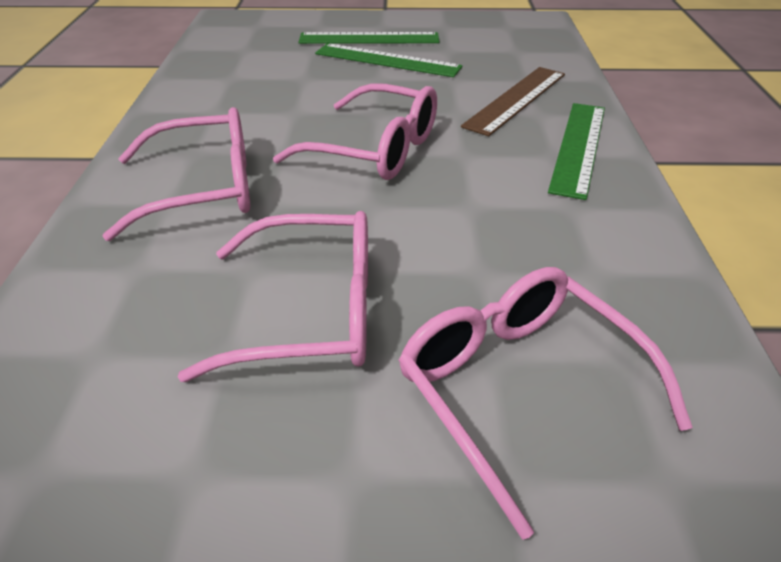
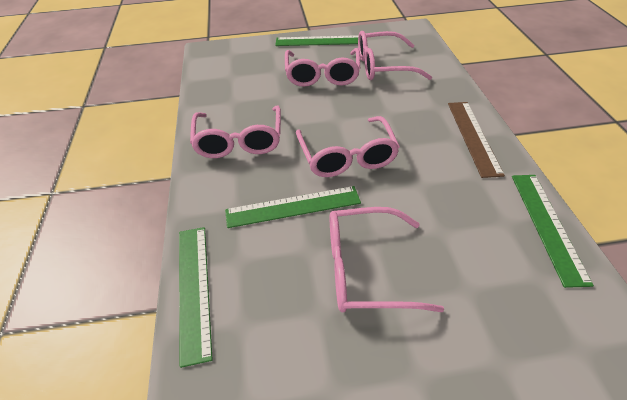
green ruler: 3 -> 4
pink glasses: 4 -> 5

